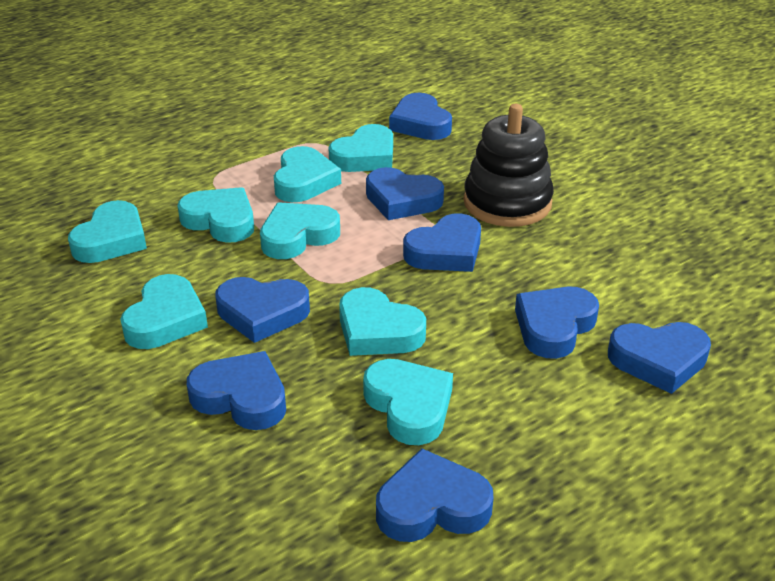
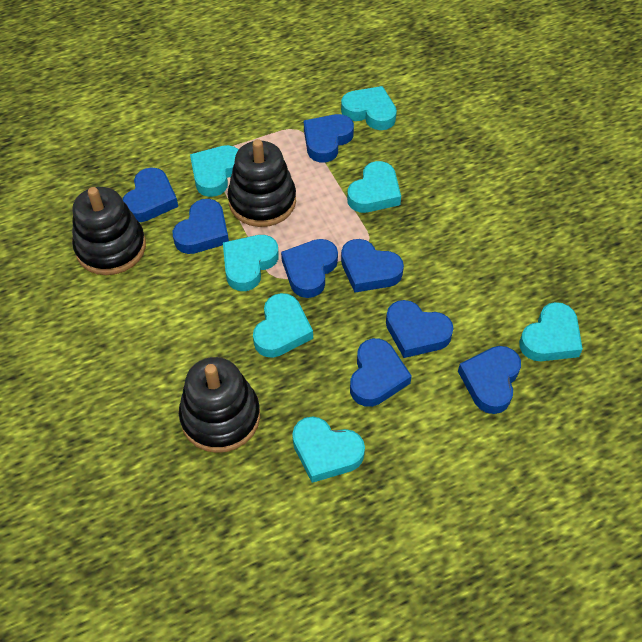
black stacking toy: 1 -> 3
turquoise heart: 8 -> 7

